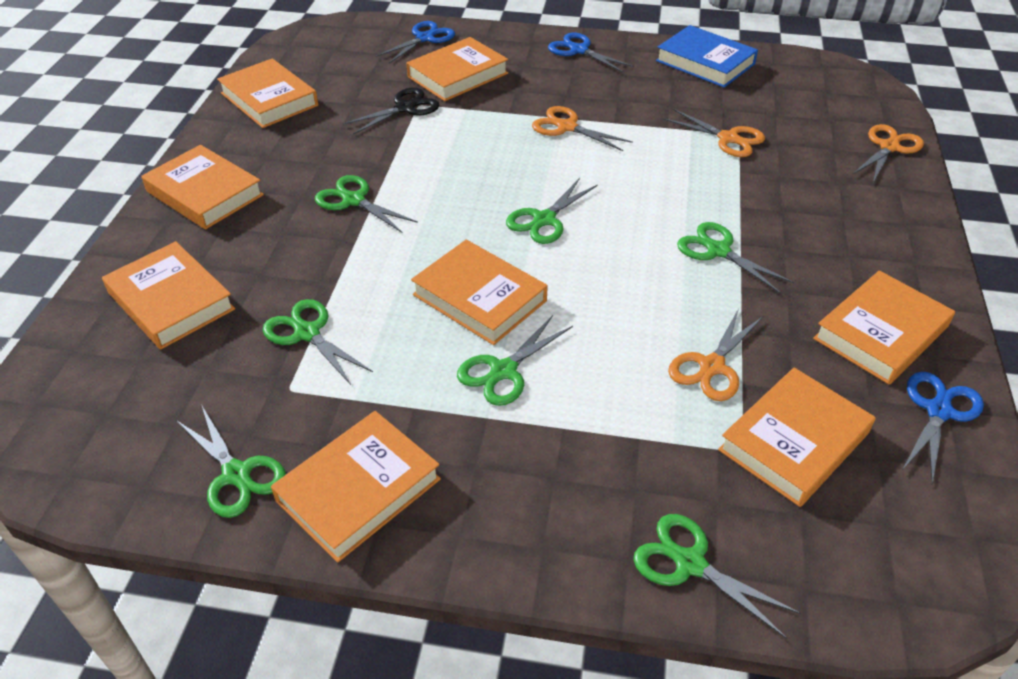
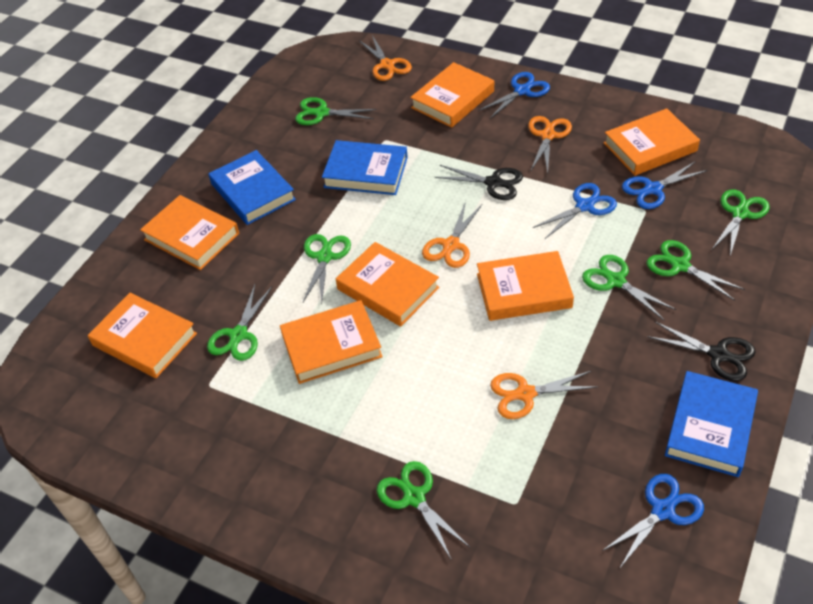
black scissors: 1 -> 2
blue book: 1 -> 3
blue scissors: 3 -> 4
orange book: 8 -> 7

